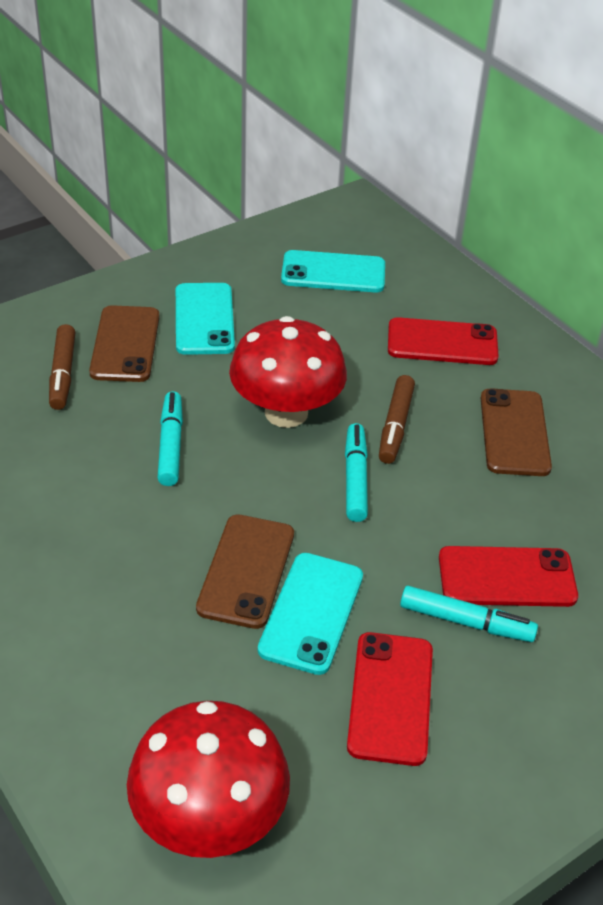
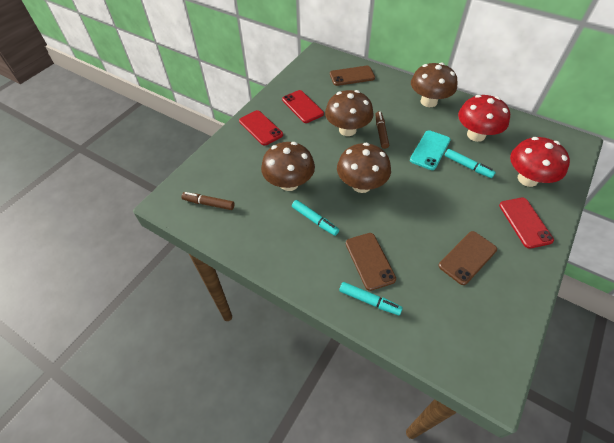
brown mushroom: 0 -> 4
turquoise phone: 3 -> 1

